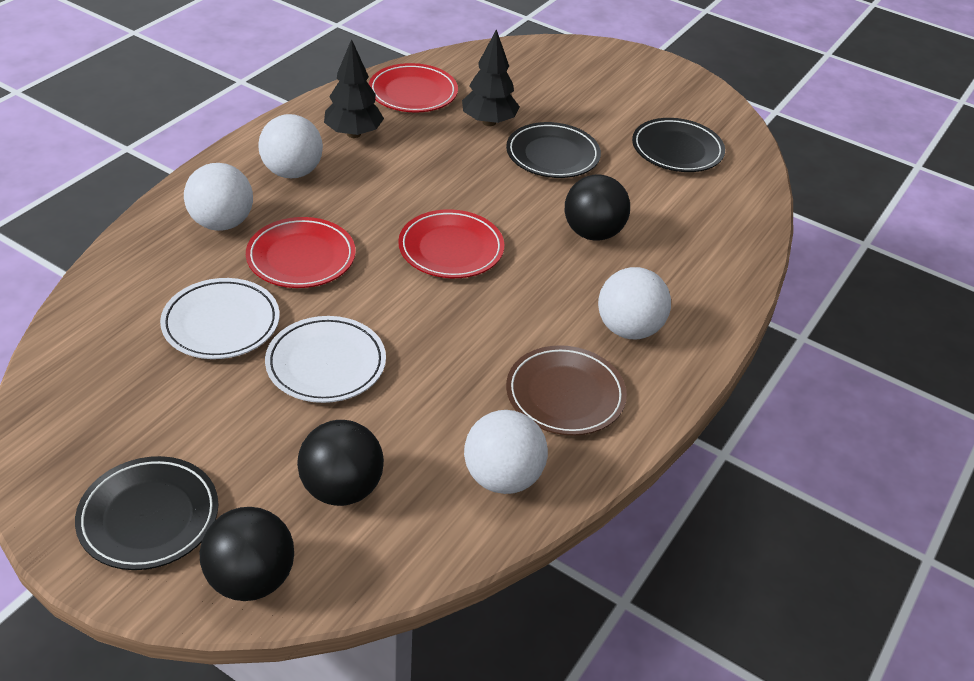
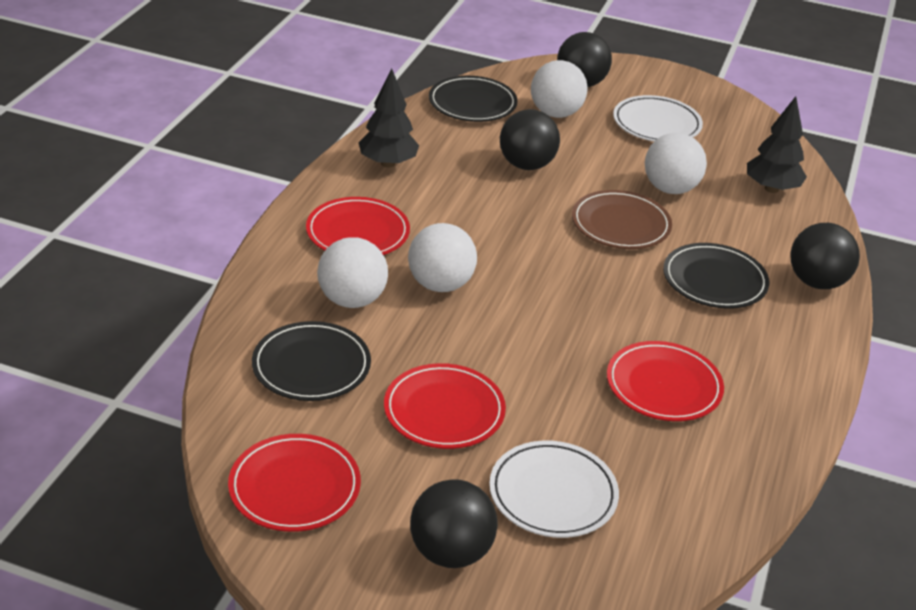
black ball: 3 -> 4
red plate: 3 -> 4

